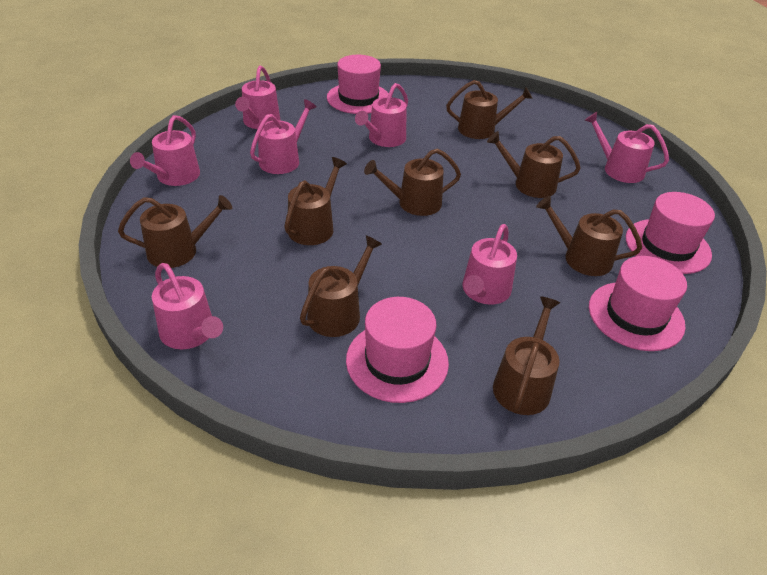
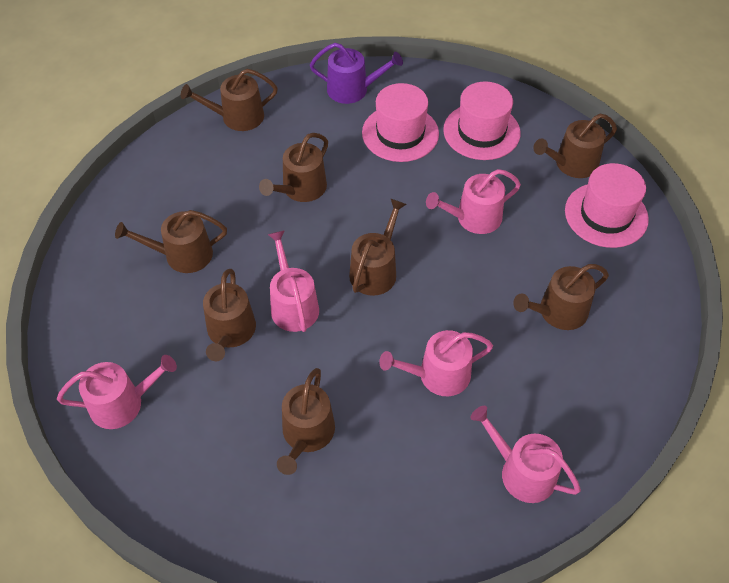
pink hat: 4 -> 3
pink watering can: 7 -> 5
purple watering can: 0 -> 1

